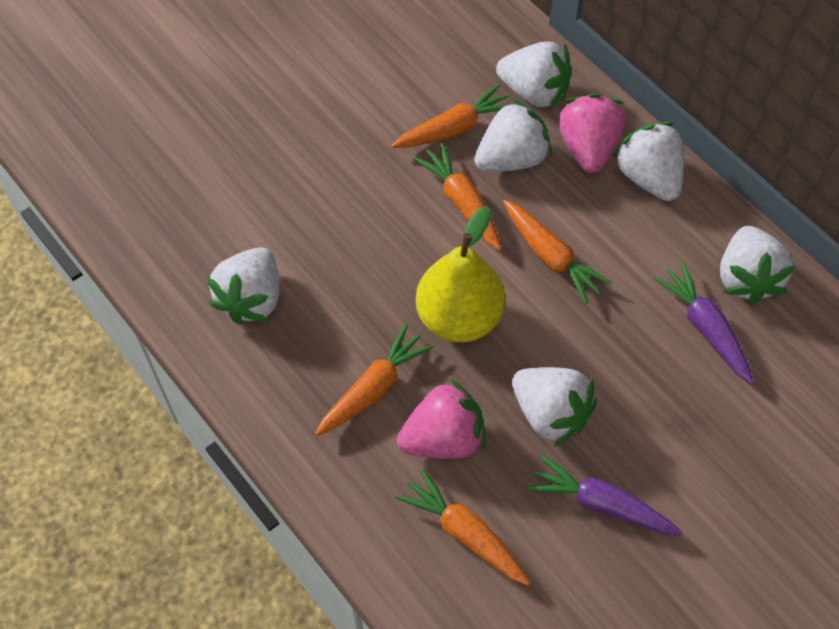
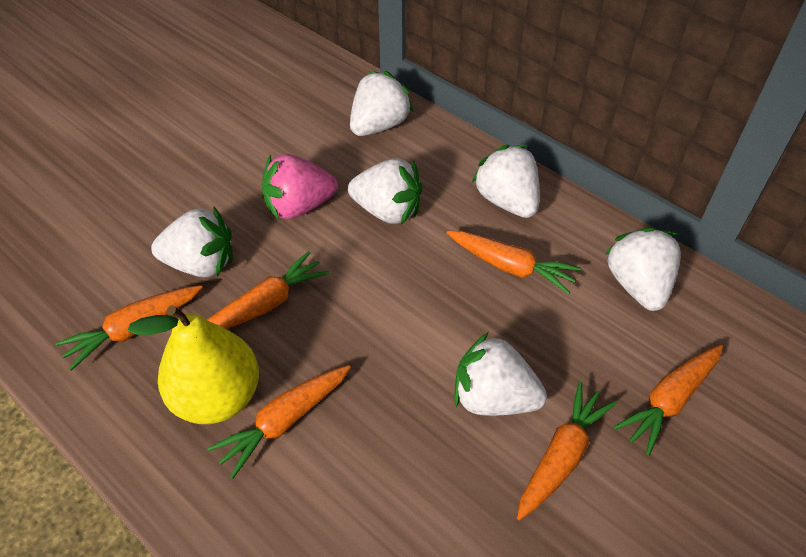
orange carrot: 5 -> 6
pink strawberry: 2 -> 1
purple carrot: 2 -> 0

